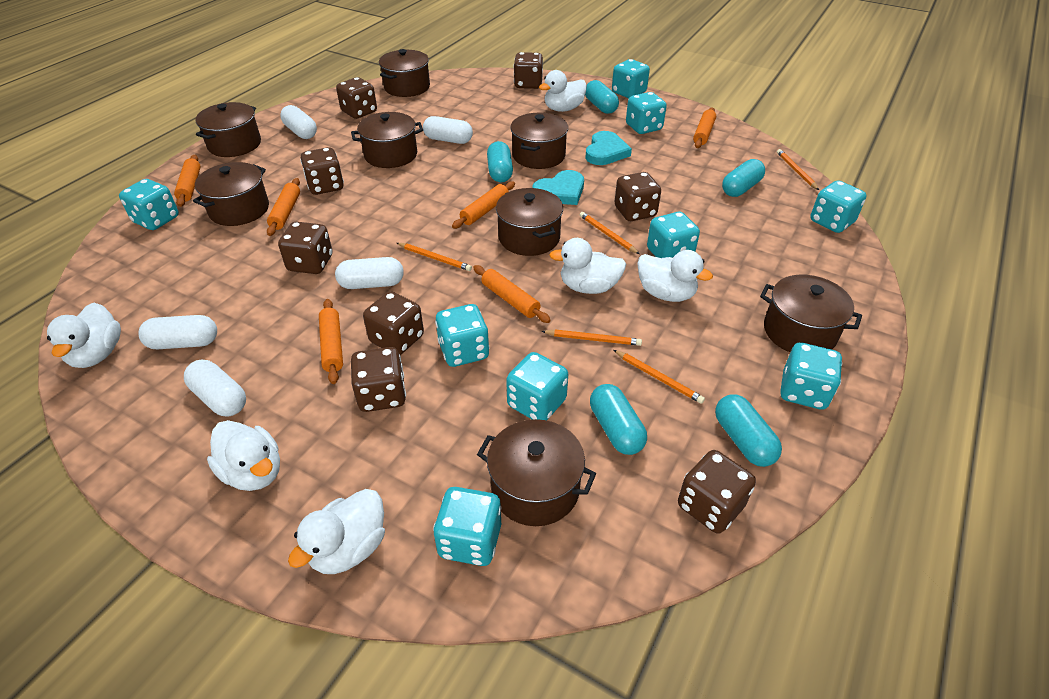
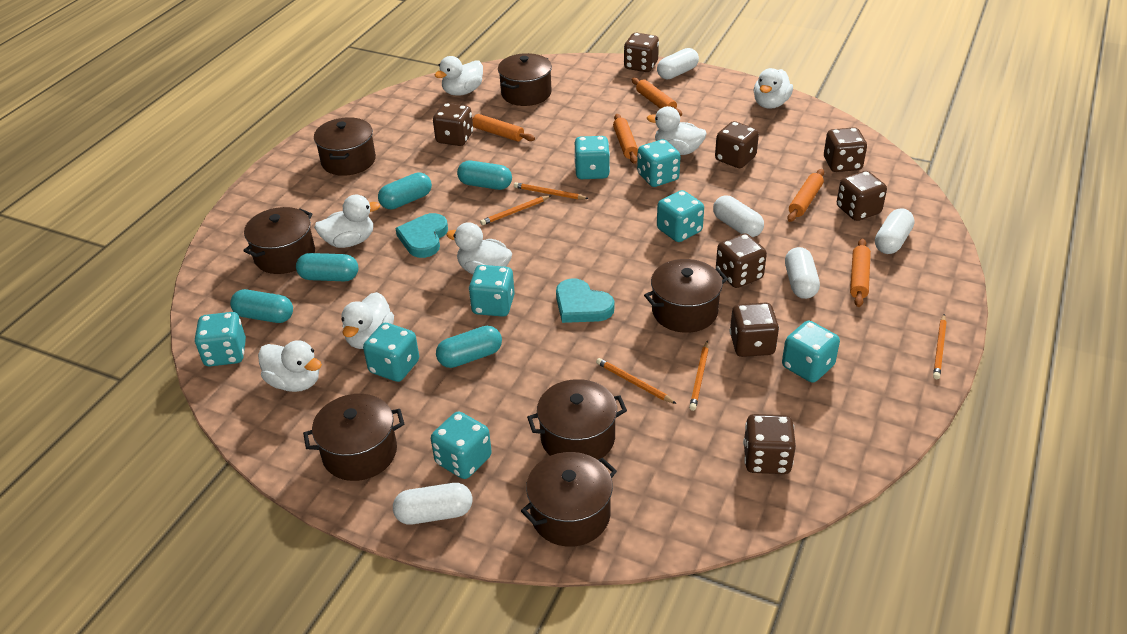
brown pot: 8 -> 7
orange rolling pin: 6 -> 5
turquoise dice: 9 -> 8
white duck: 6 -> 7

